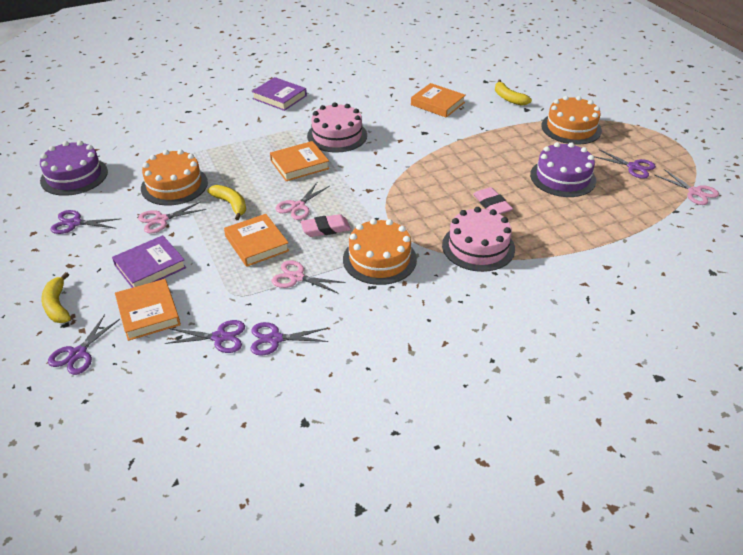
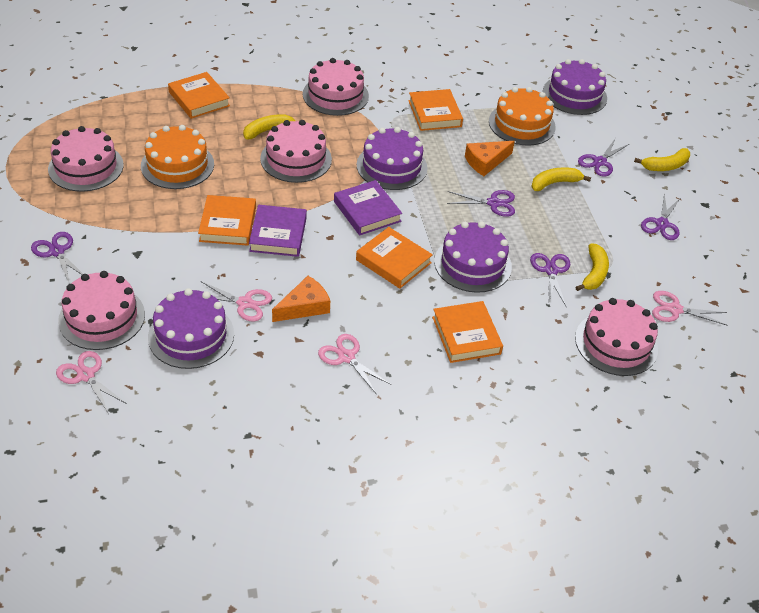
orange book: 4 -> 5
orange cake: 3 -> 2
orange cheese: 0 -> 2
pink cake: 2 -> 5
pink eraser: 2 -> 0
purple cake: 2 -> 4
yellow banana: 3 -> 4

